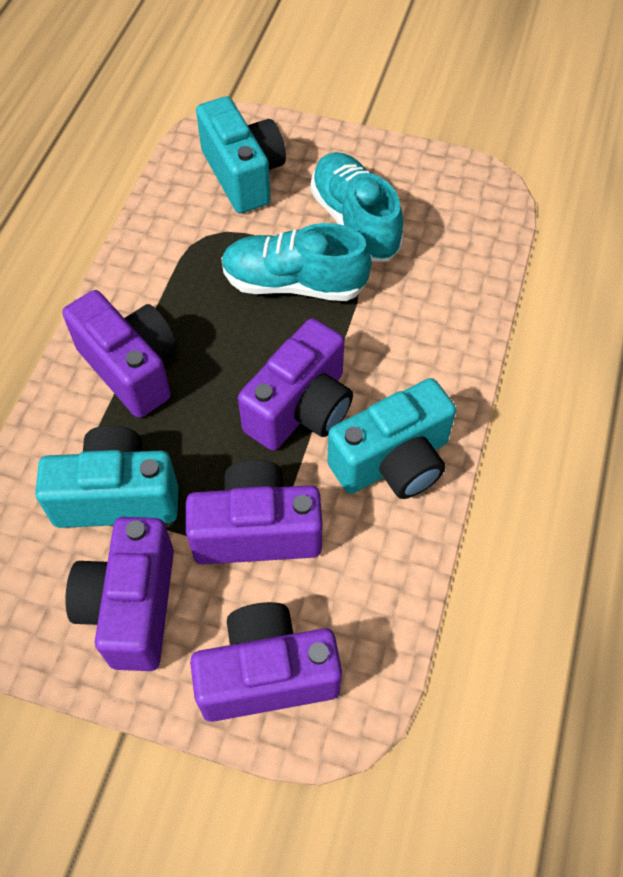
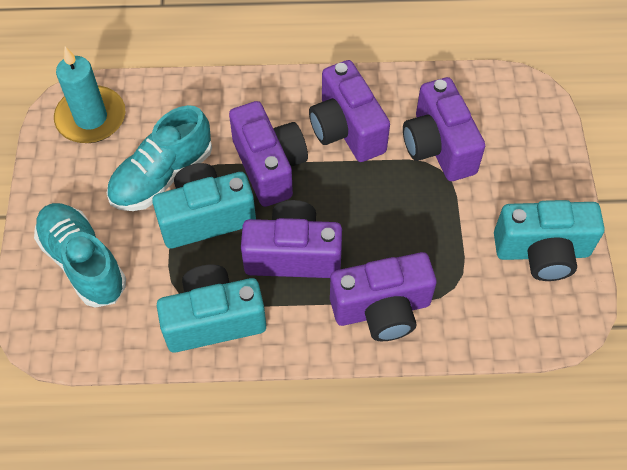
turquoise candle: 0 -> 1

